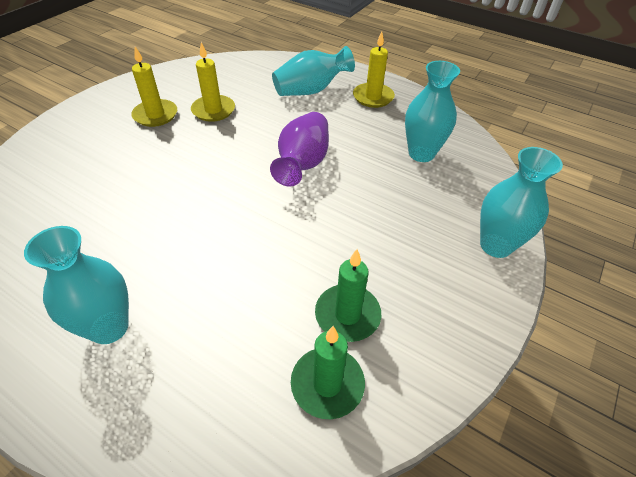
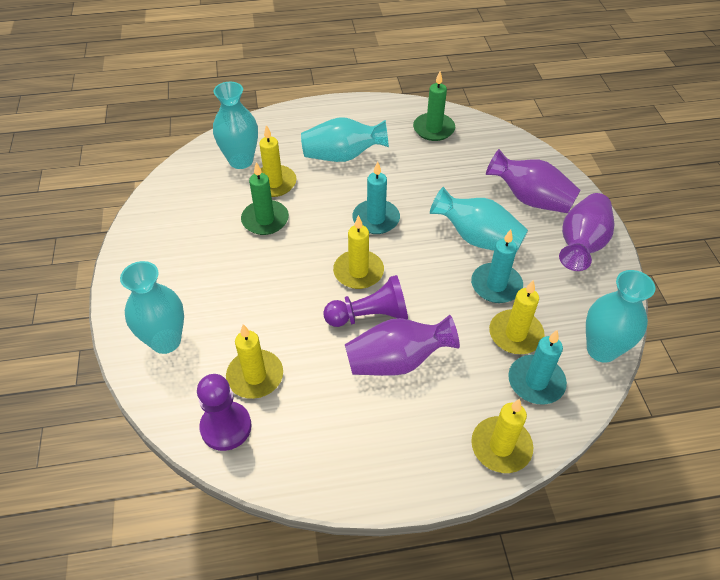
purple pawn: 0 -> 2
purple vase: 1 -> 3
turquoise candle: 0 -> 3
turquoise vase: 4 -> 5
yellow candle: 3 -> 5

